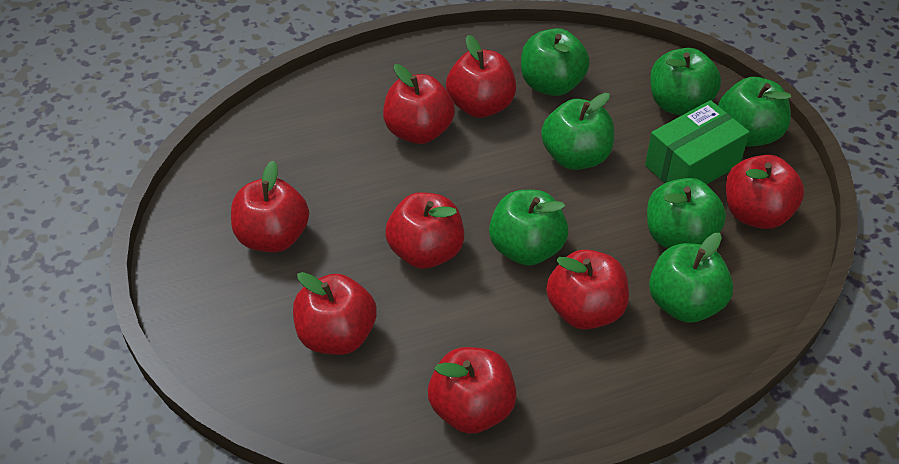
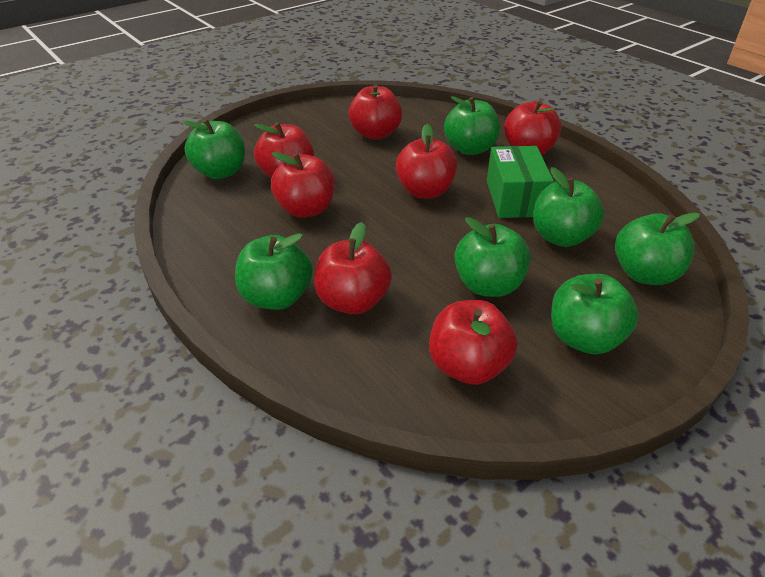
red apple: 8 -> 7

